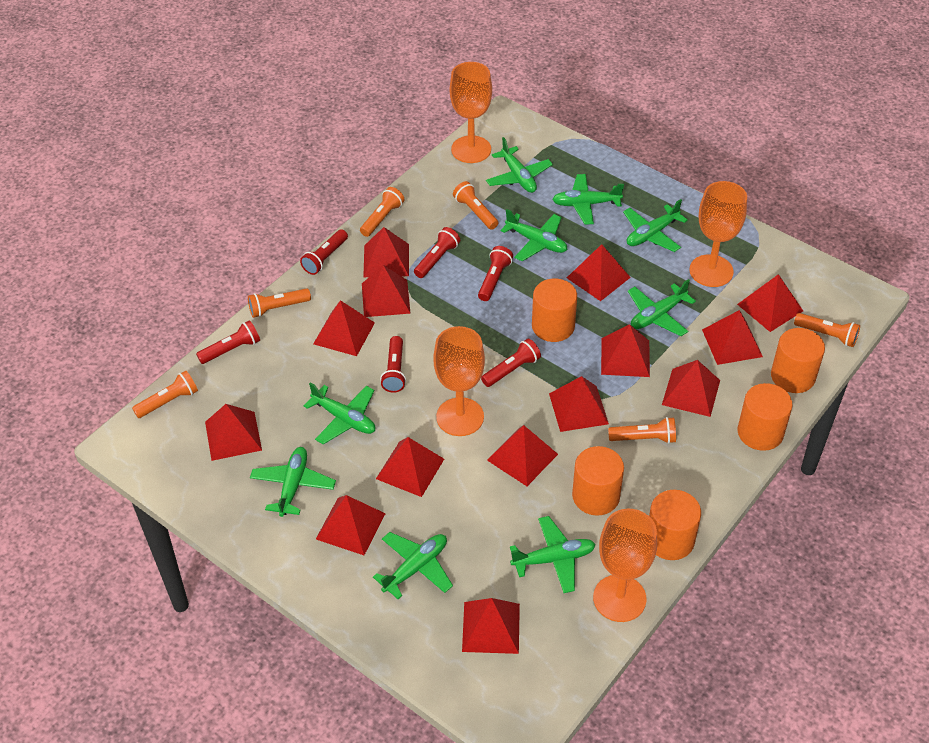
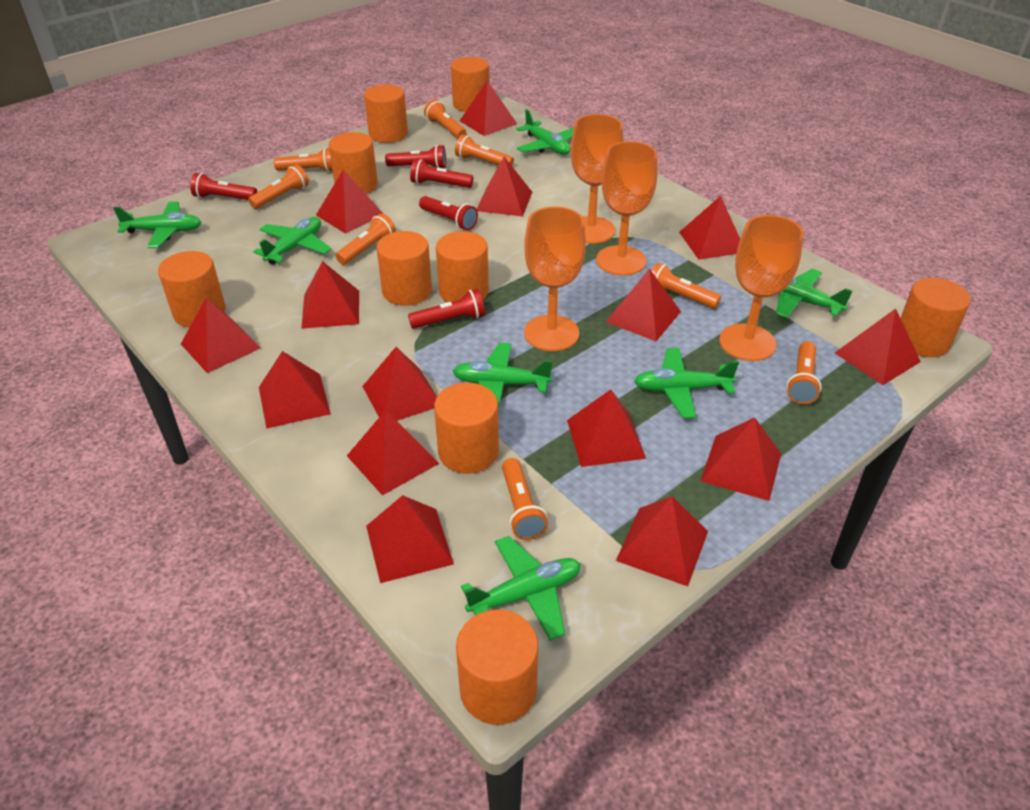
green plane: 9 -> 7
orange cylinder: 5 -> 9
orange flashlight: 6 -> 8
red flashlight: 6 -> 5
red pyramid: 14 -> 15

